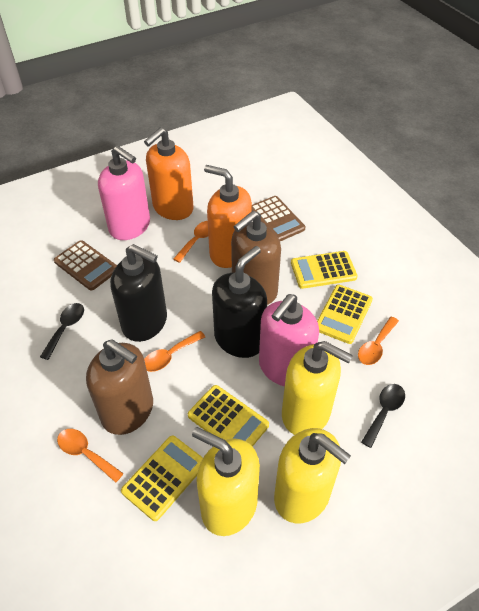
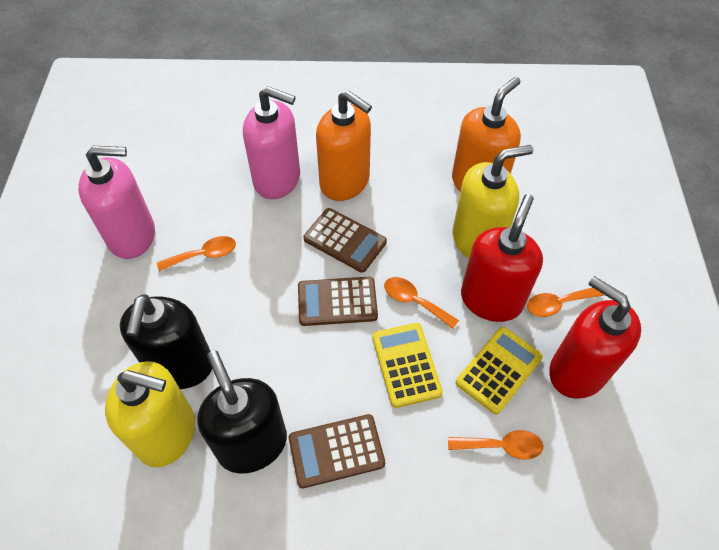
black spoon: 2 -> 0
brown calculator: 2 -> 3
brown soap dispenser: 2 -> 0
red soap dispenser: 0 -> 2
yellow calculator: 4 -> 2
yellow soap dispenser: 3 -> 2

